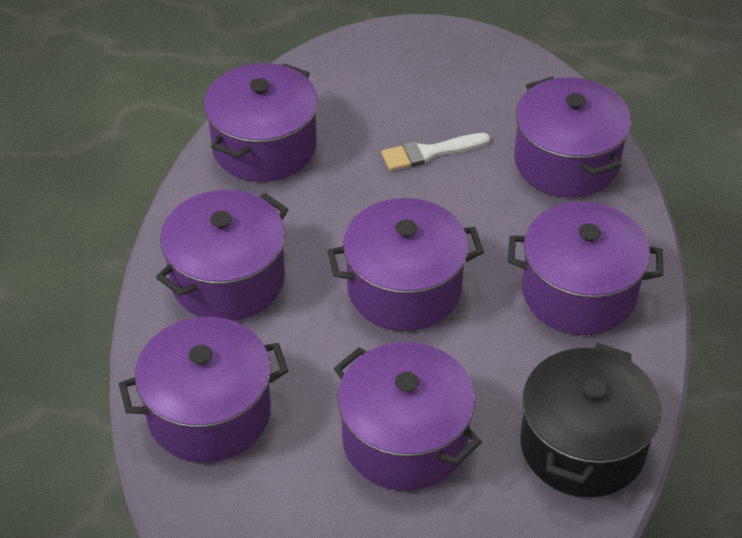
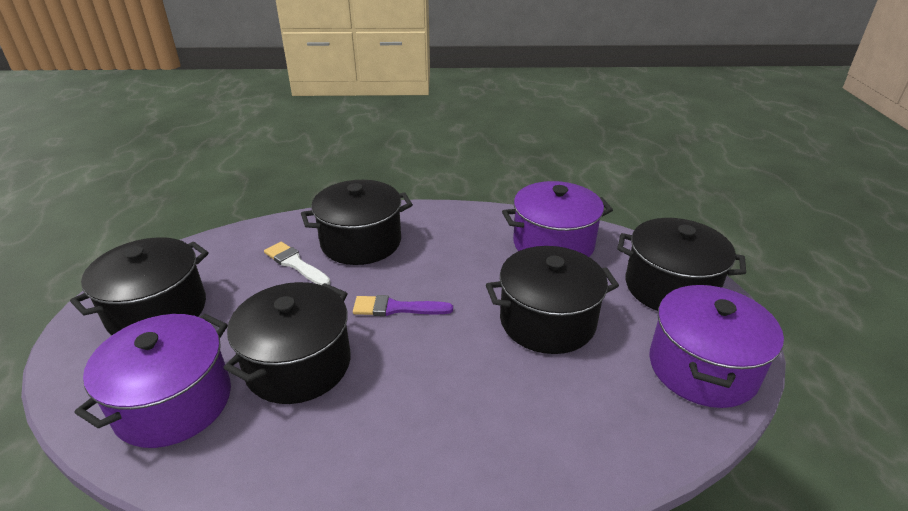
black pot: 1 -> 5
purple brush: 0 -> 1
purple pot: 7 -> 3

